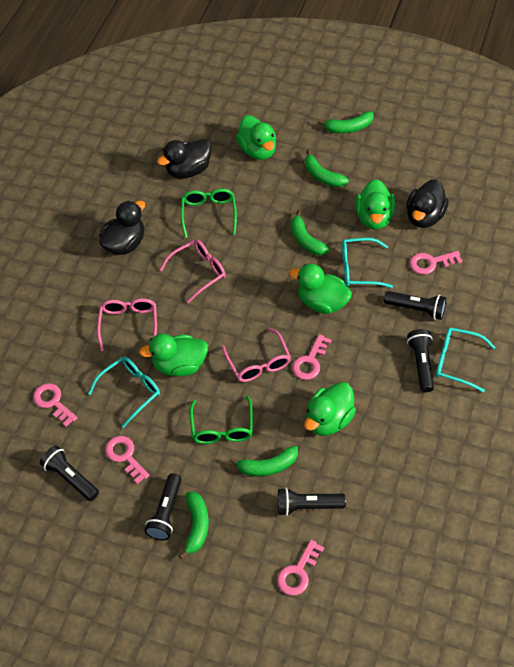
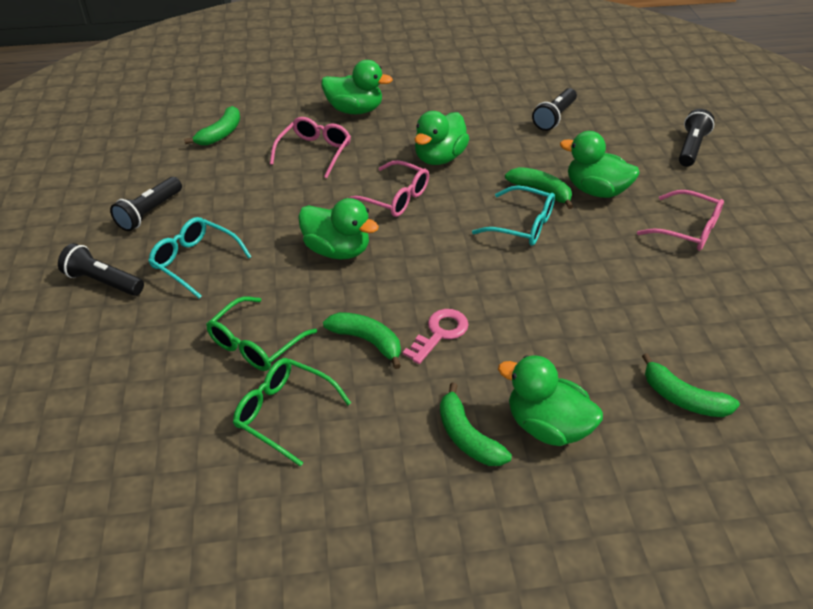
black duck: 3 -> 0
black flashlight: 5 -> 4
pink key: 5 -> 1
turquoise glasses: 3 -> 2

